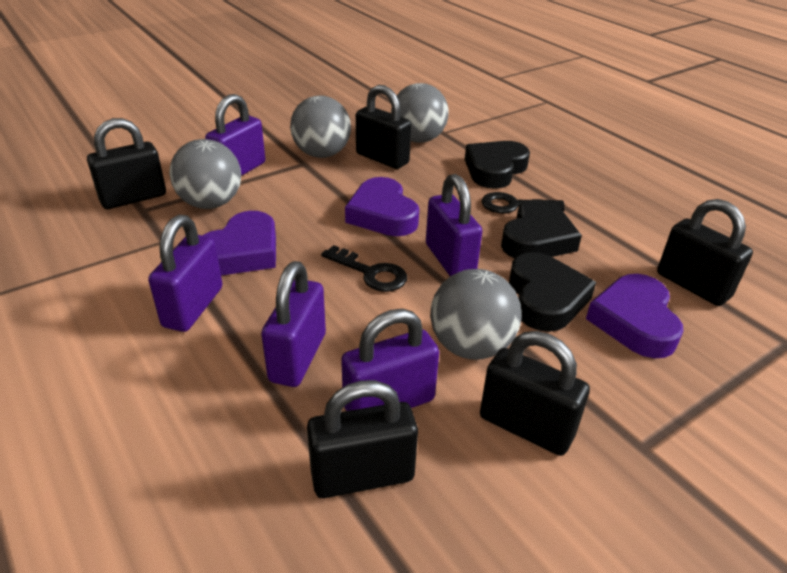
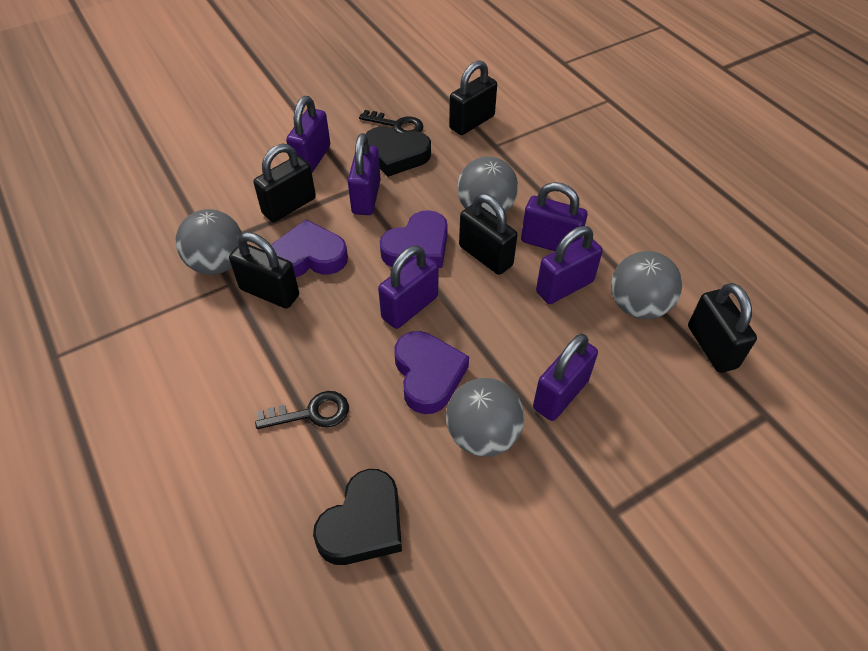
black heart: 3 -> 2
purple padlock: 5 -> 6

